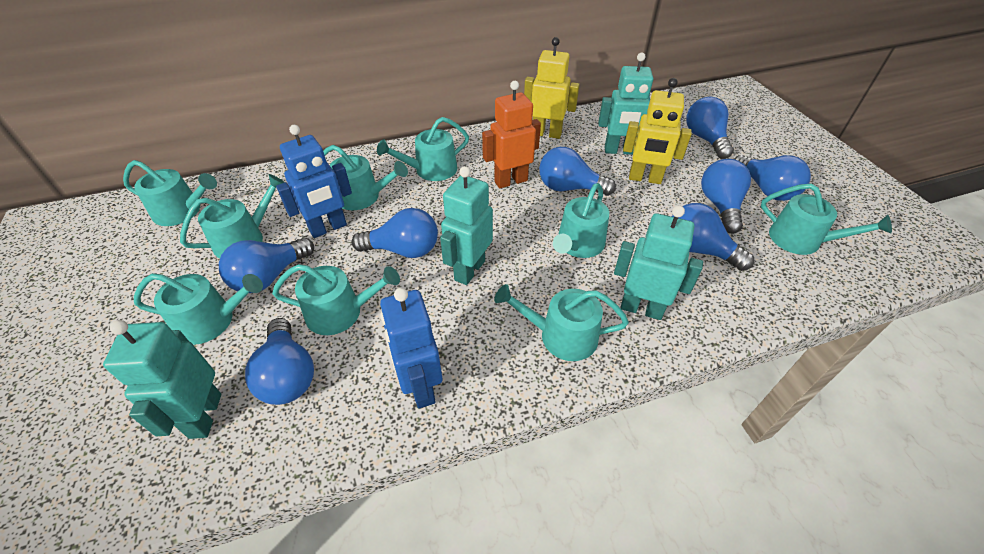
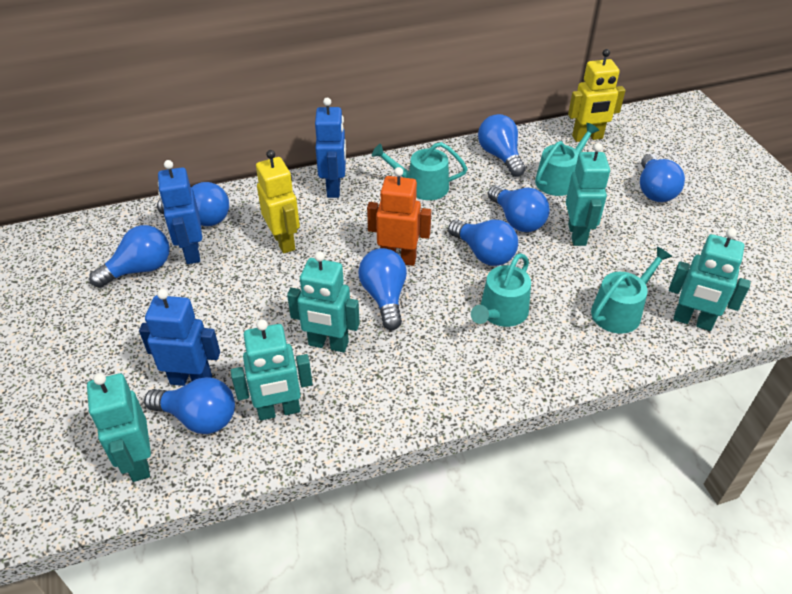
blue robot: 2 -> 3
turquoise robot: 4 -> 5
turquoise watering can: 9 -> 4

